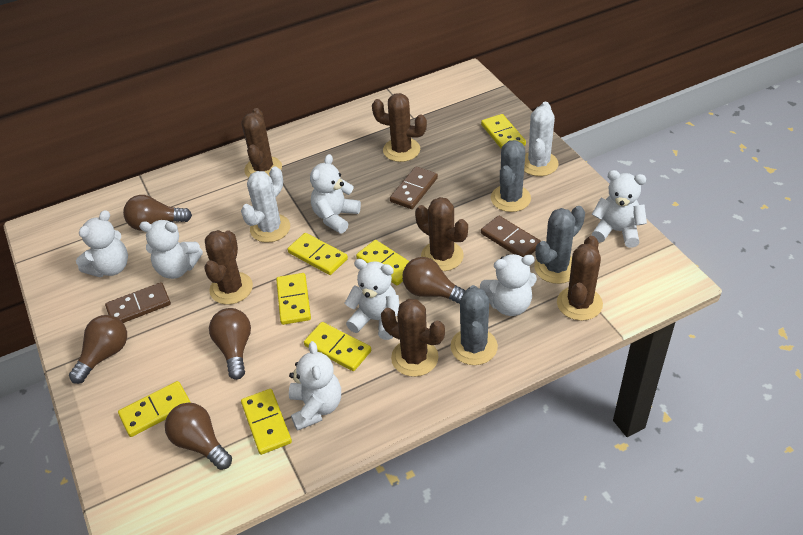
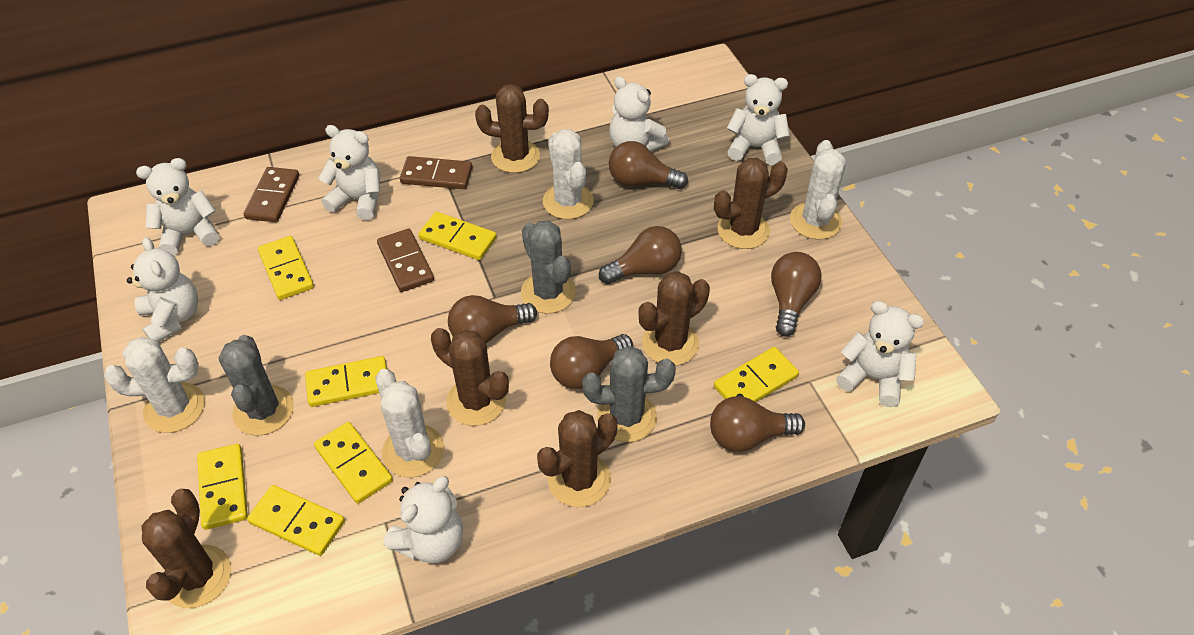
brown light bulb: 5 -> 6
white cactus: 2 -> 4

